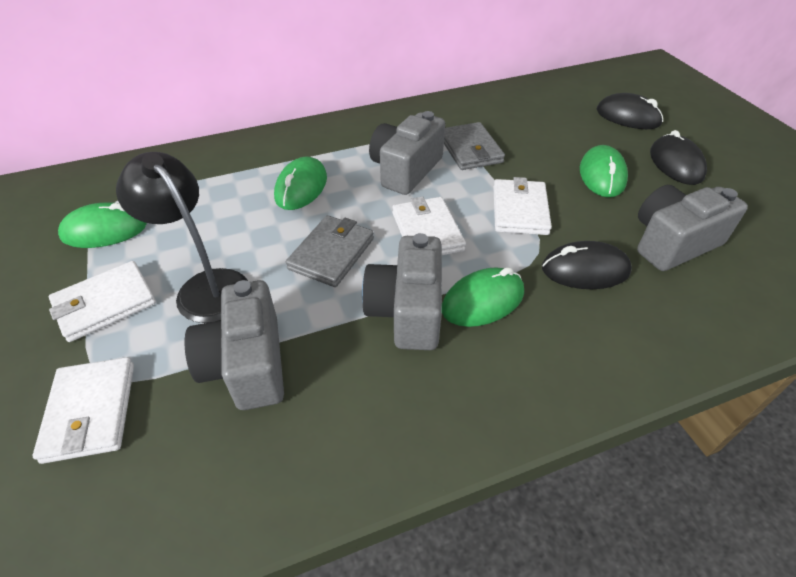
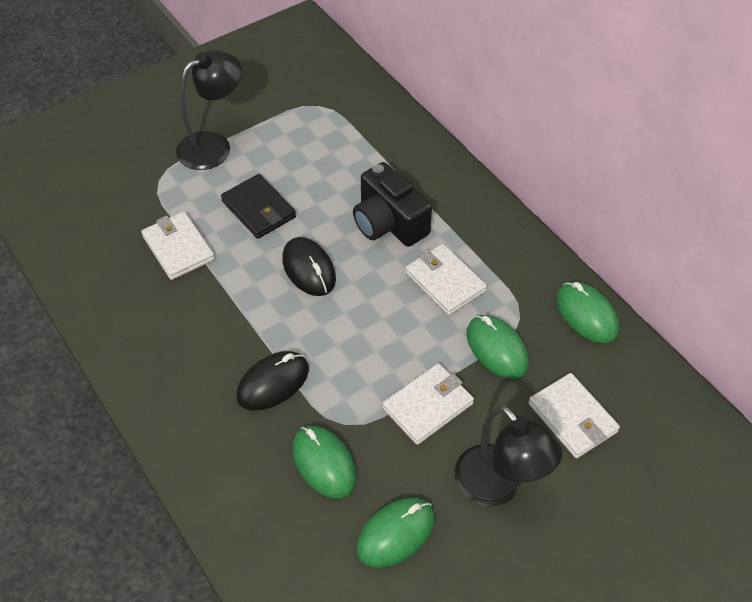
black camera: 0 -> 1
black lamp: 1 -> 2
black mouse: 3 -> 2
black wallet: 0 -> 1
grey camera: 4 -> 0
grey wallet: 2 -> 0

